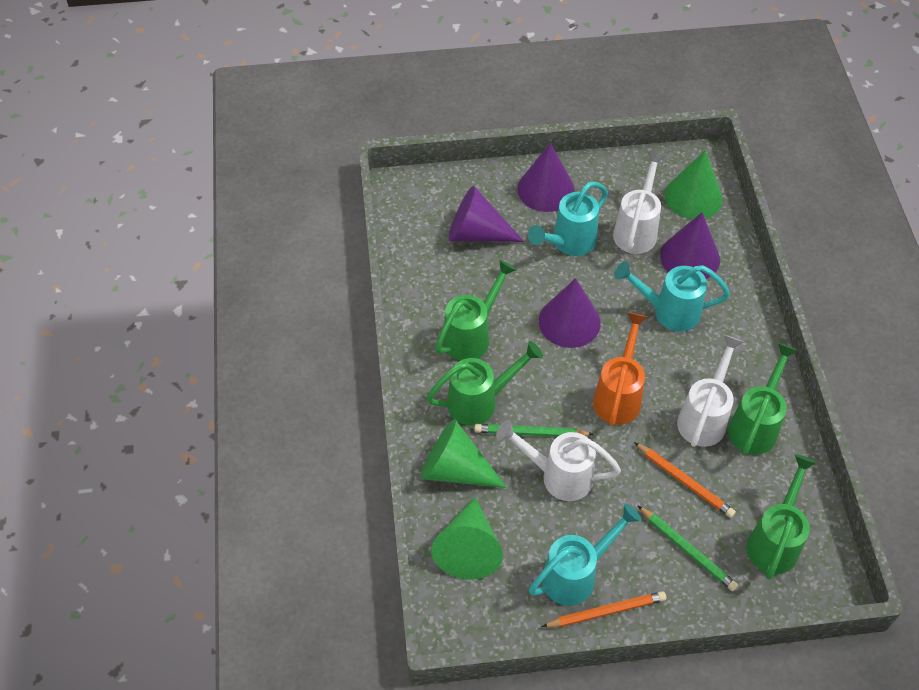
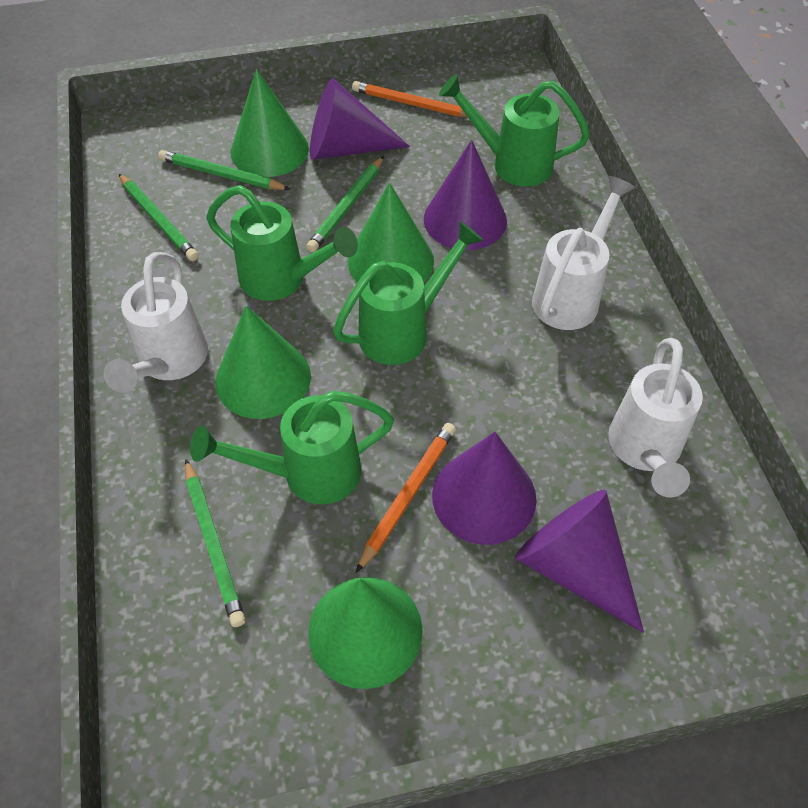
green cone: 3 -> 4
green pencil: 2 -> 4
orange watering can: 1 -> 0
turquoise watering can: 3 -> 0

